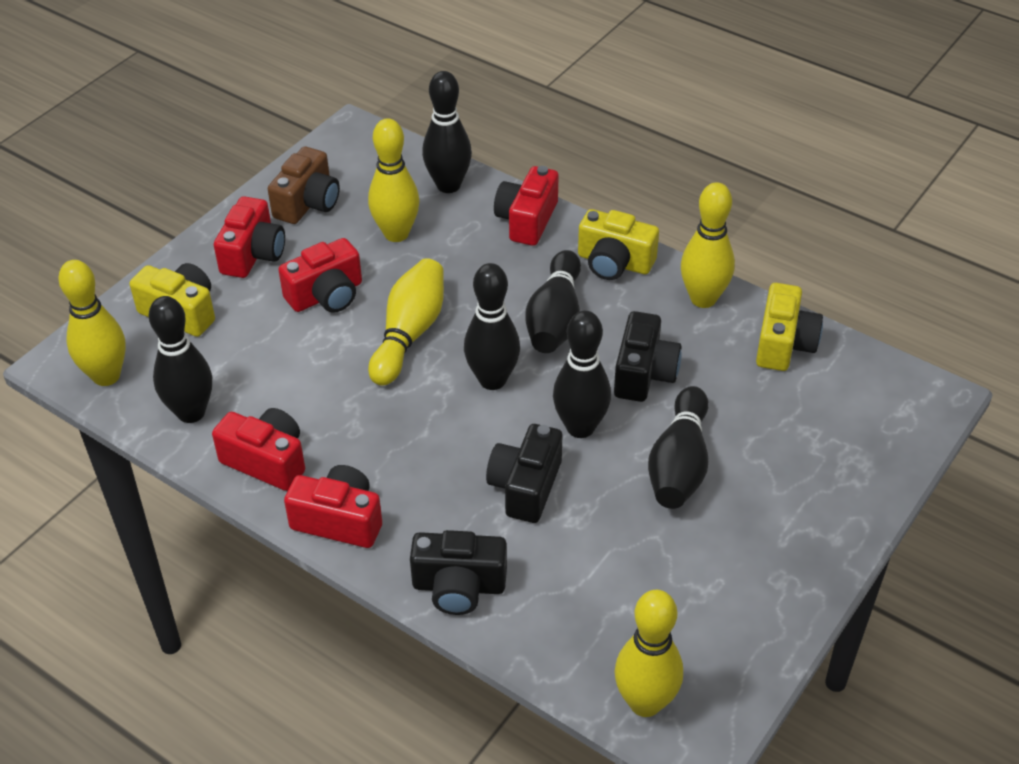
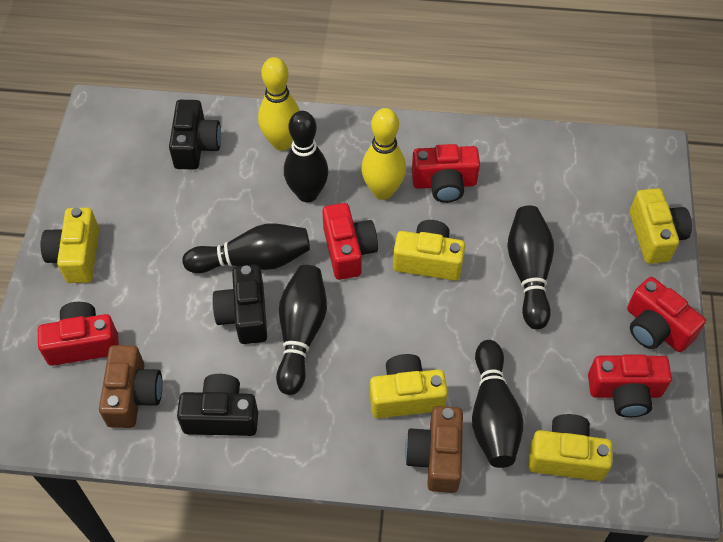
black bowling pin: 6 -> 5
brown camera: 1 -> 2
yellow bowling pin: 5 -> 2
yellow camera: 3 -> 5

